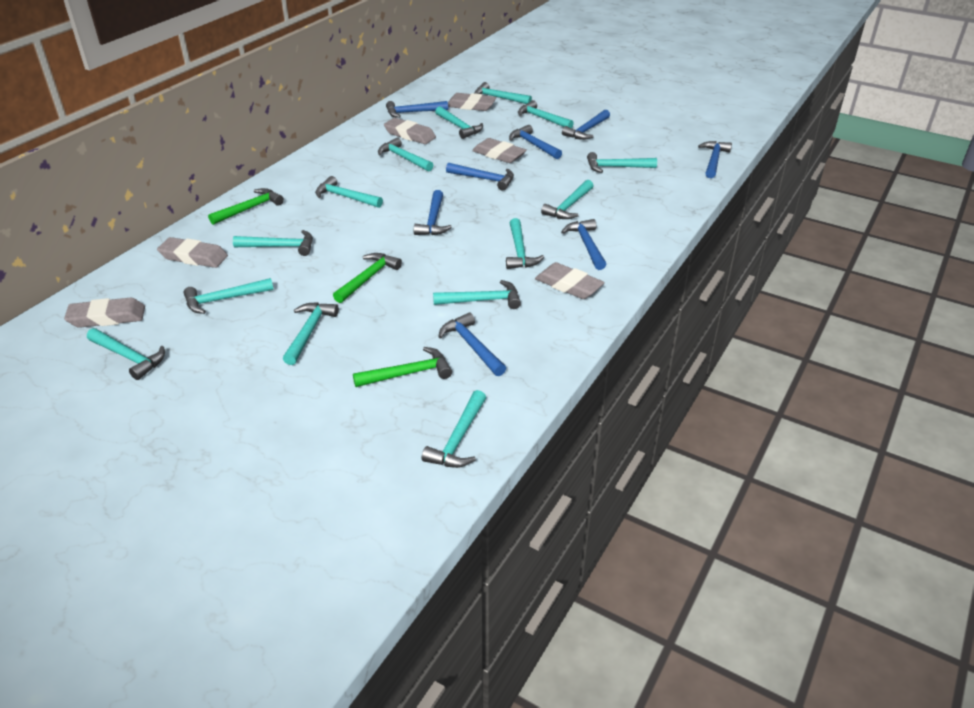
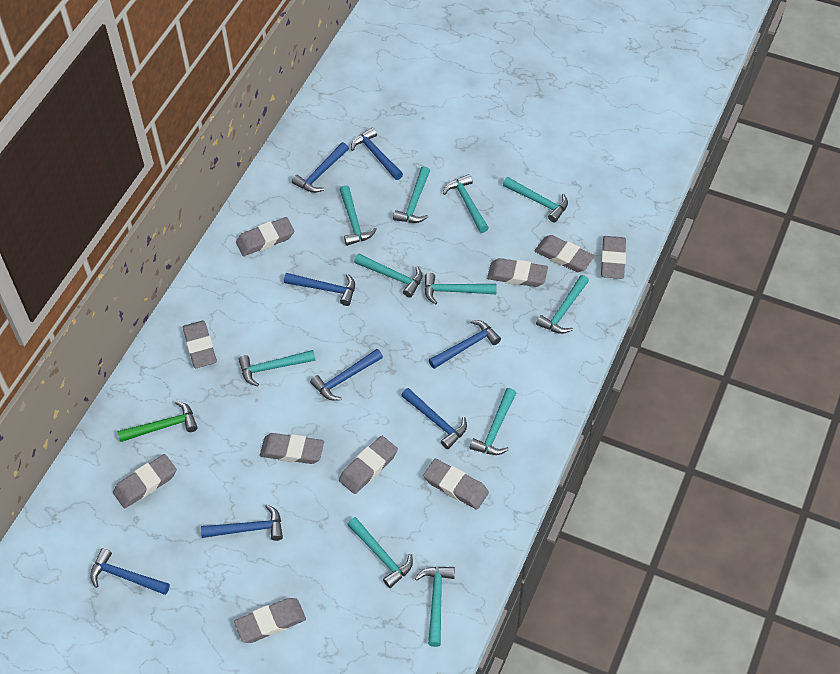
green hammer: 3 -> 1
grey eraser: 6 -> 10
turquoise hammer: 14 -> 11

